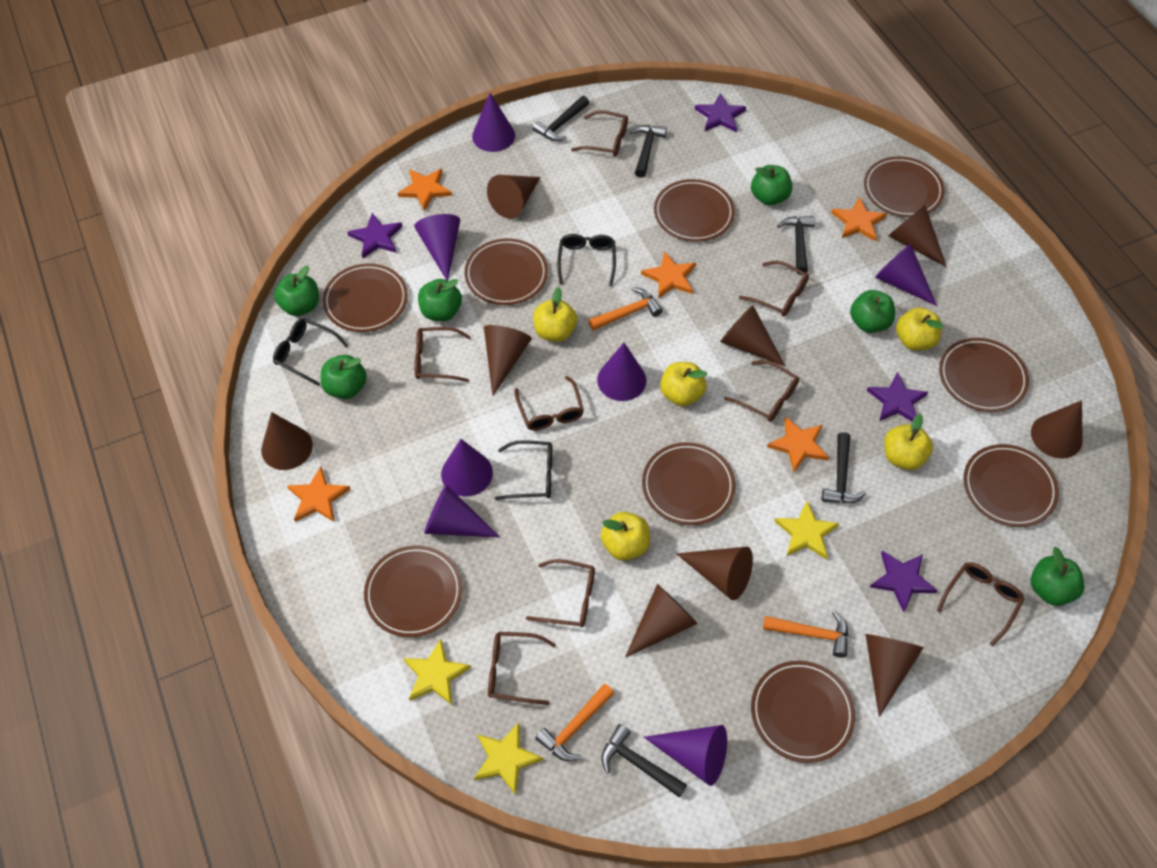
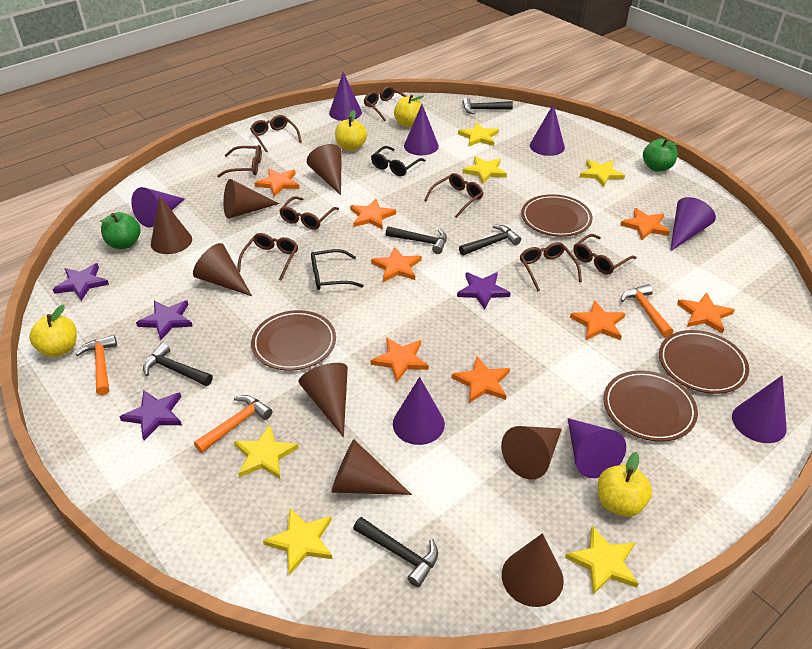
black glasses: 3 -> 2
brown cone: 9 -> 8
brown plate: 9 -> 4
green apple: 6 -> 2
orange star: 5 -> 8
purple cone: 7 -> 8
yellow apple: 5 -> 4
yellow star: 3 -> 6

